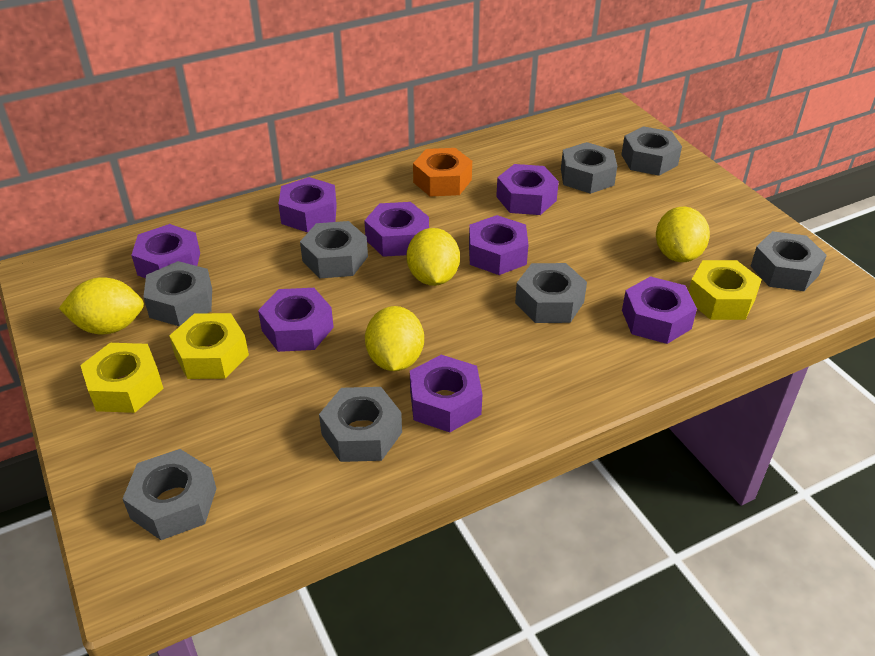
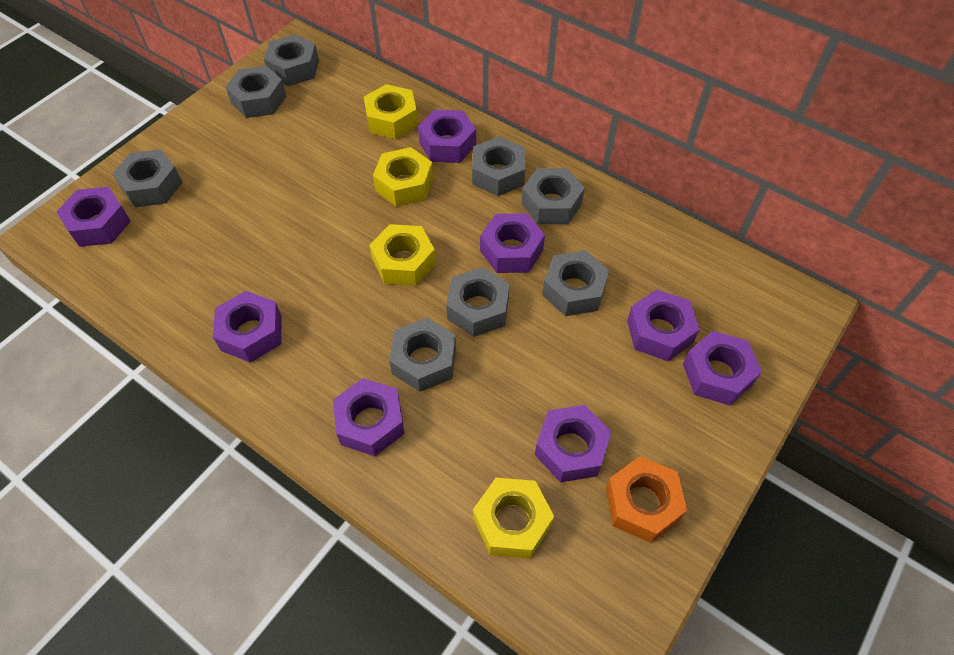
yellow lemon: 4 -> 0
yellow nut: 3 -> 4

